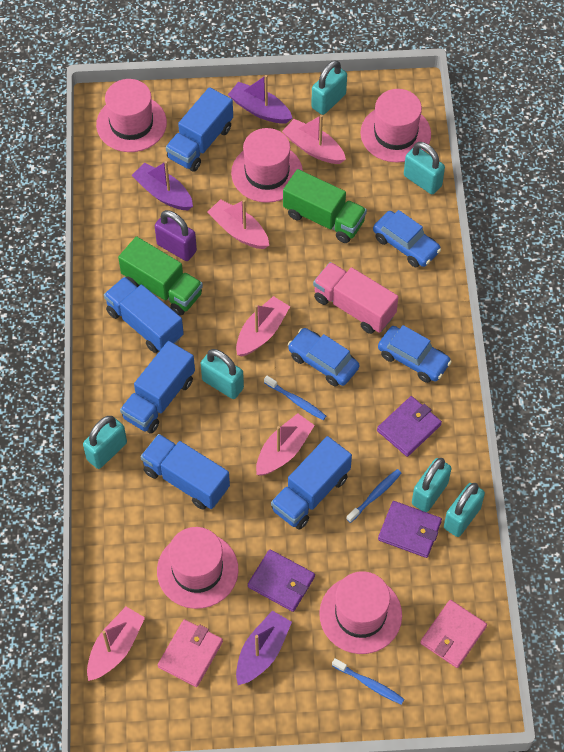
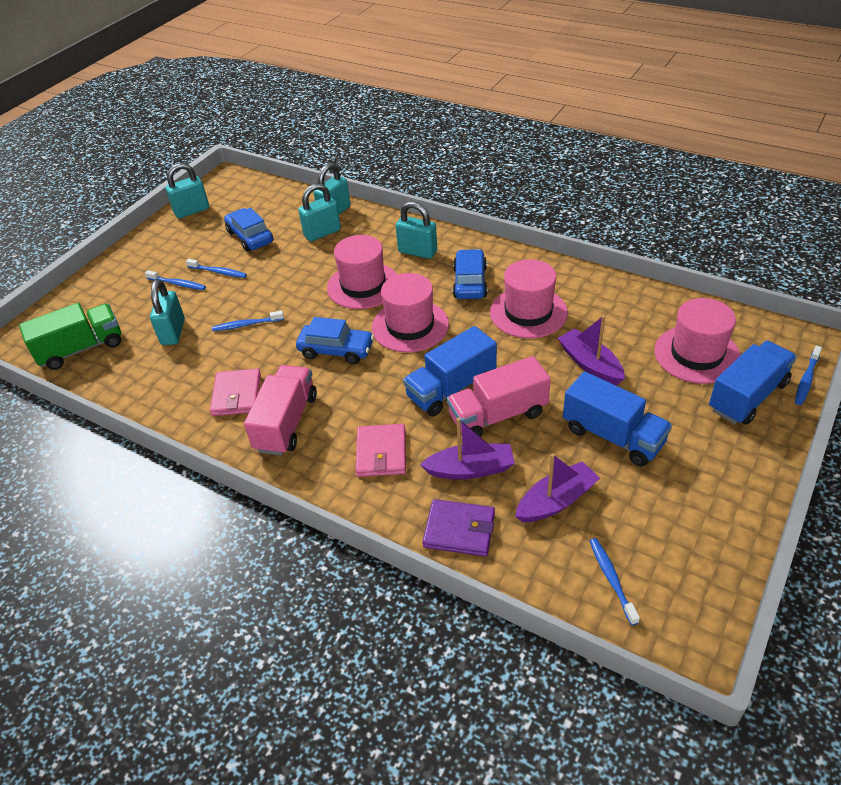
blue toothbrush: 3 -> 5
blue truck: 5 -> 3
green truck: 2 -> 1
pink boat: 5 -> 0
pink hat: 5 -> 4
pink truck: 1 -> 2
purple padlock: 1 -> 0
purple wallet: 3 -> 1
turquoise padlock: 6 -> 5

